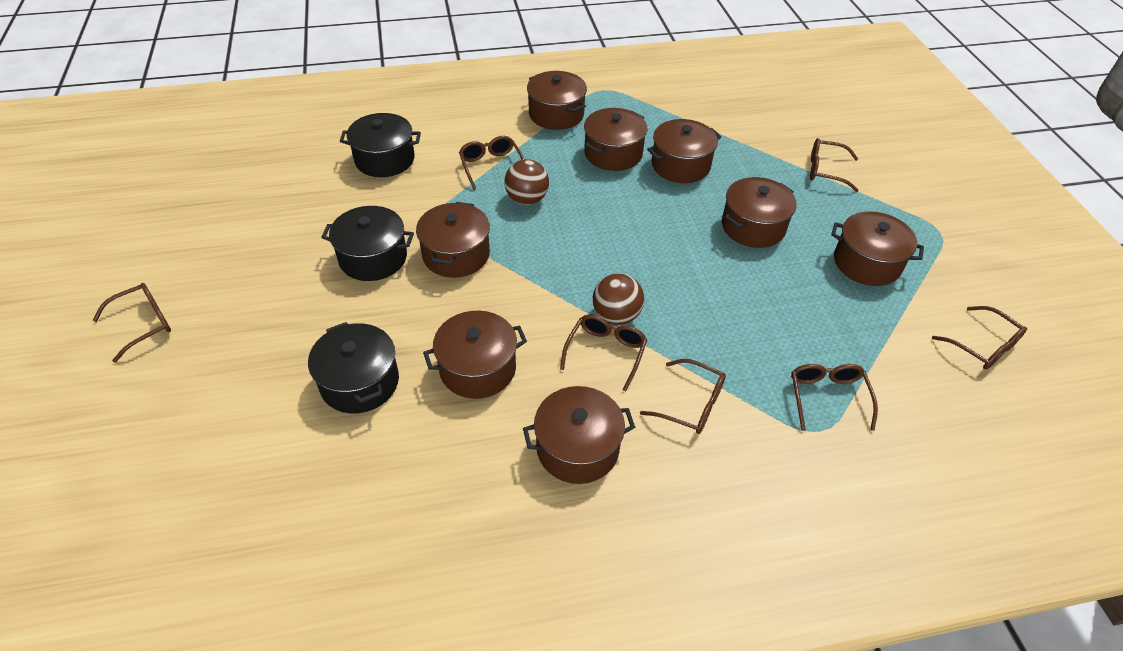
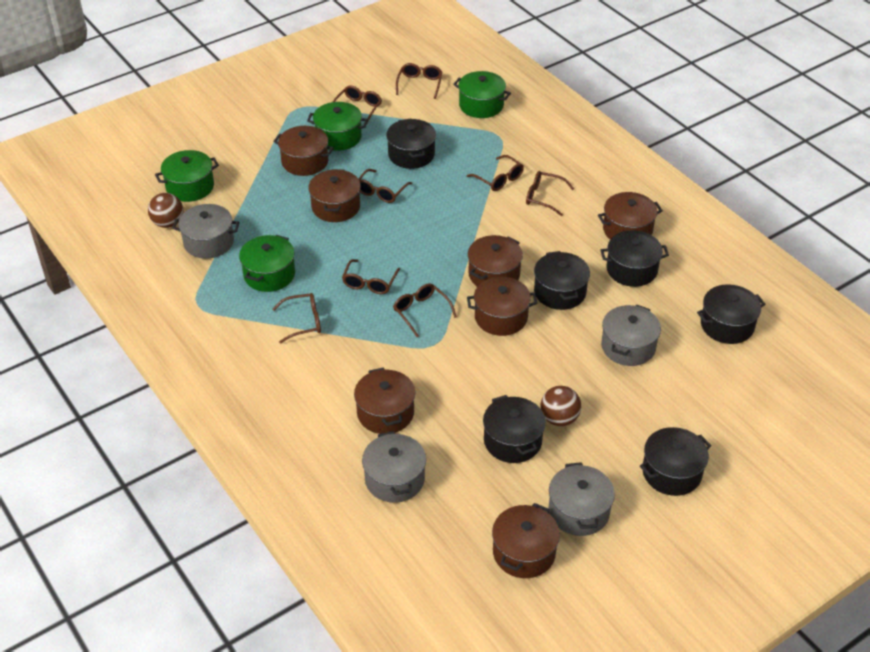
black pot: 3 -> 6
brown glasses: 7 -> 8
brown pot: 8 -> 7
green pot: 0 -> 4
grey pot: 0 -> 4

